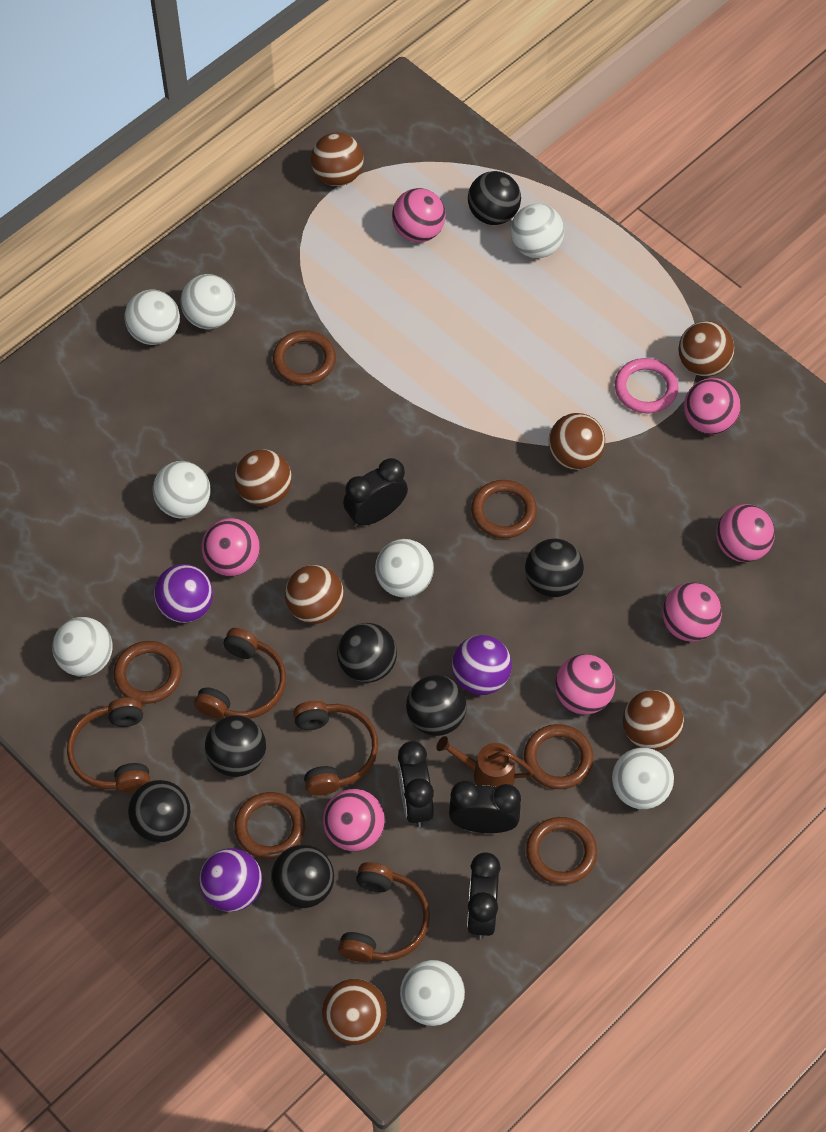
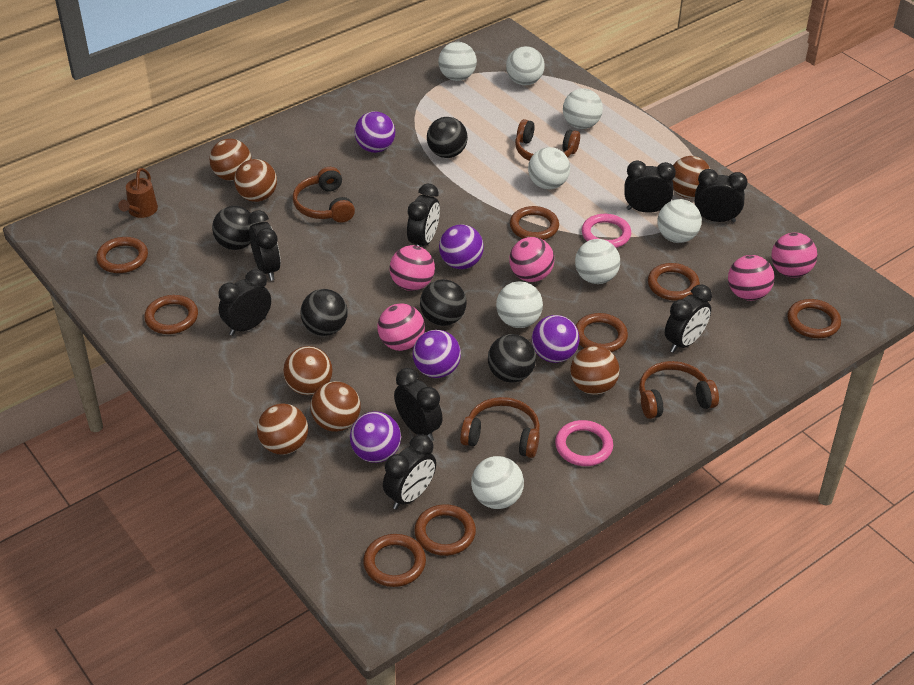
black ball: 7 -> 5
black clock: 4 -> 8
brown ring: 6 -> 8
pink ball: 7 -> 5
pink ring: 1 -> 2
purple ball: 3 -> 5

